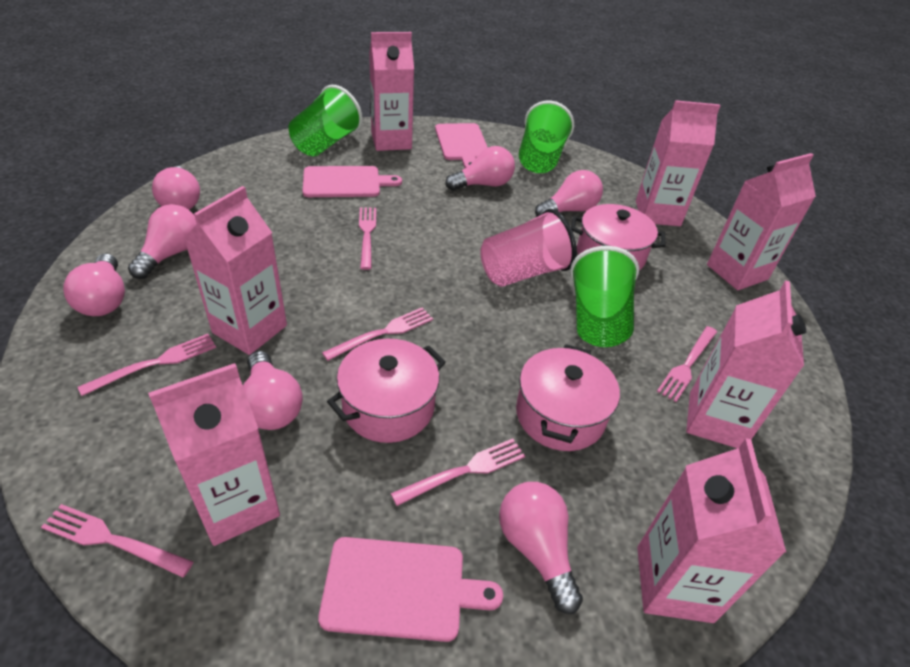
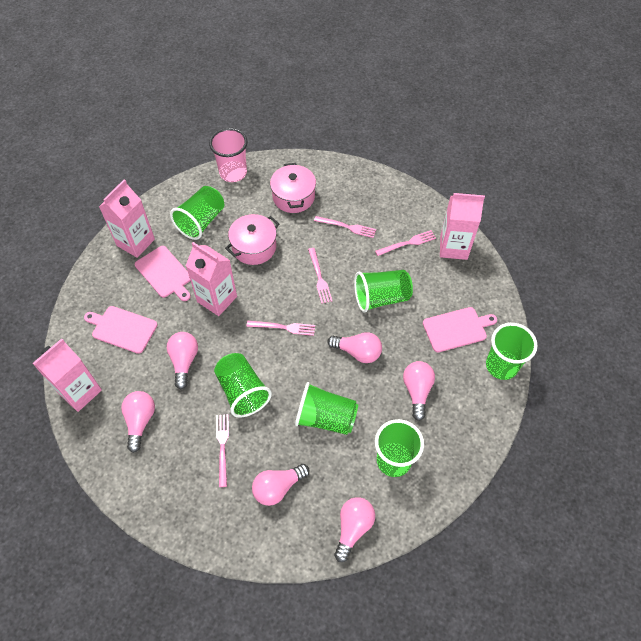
green cup: 3 -> 6
pink carton: 7 -> 4
pink fork: 6 -> 5
pink light bulb: 7 -> 6
pink pot: 3 -> 2

